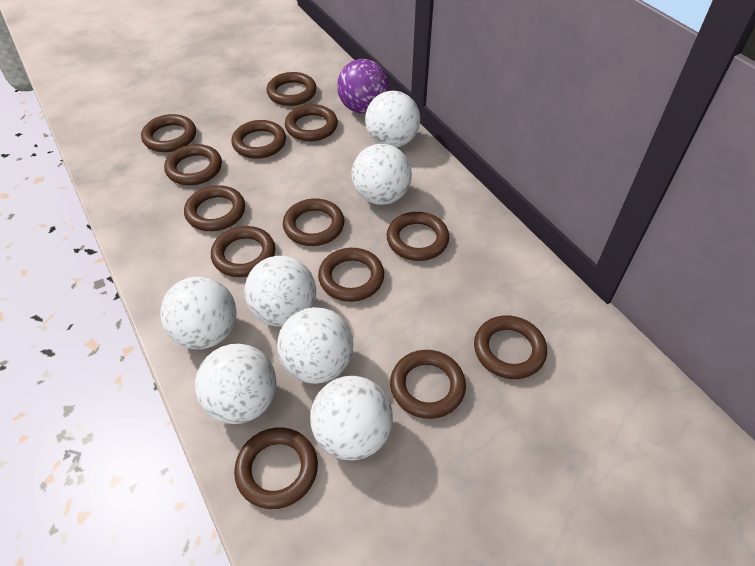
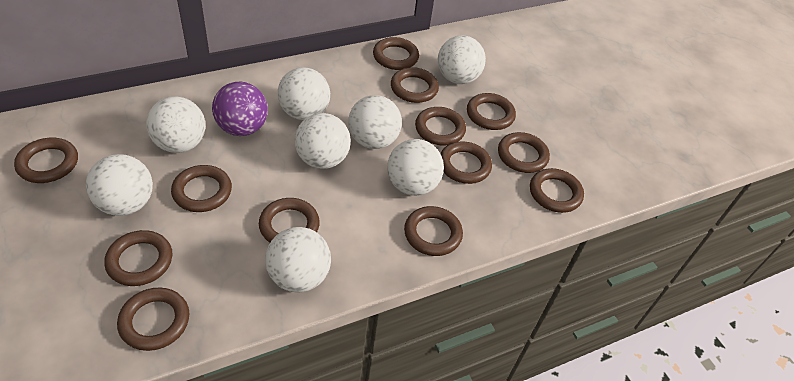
white ball: 7 -> 8

